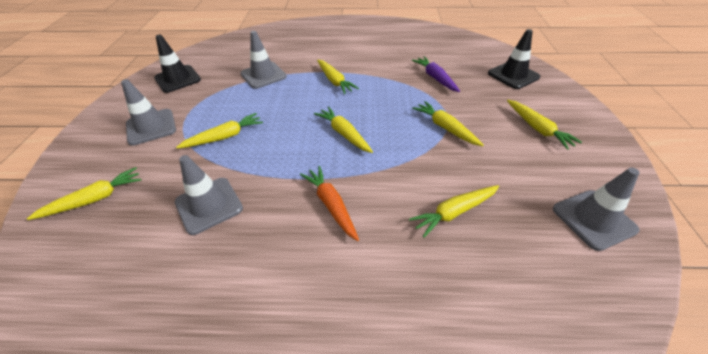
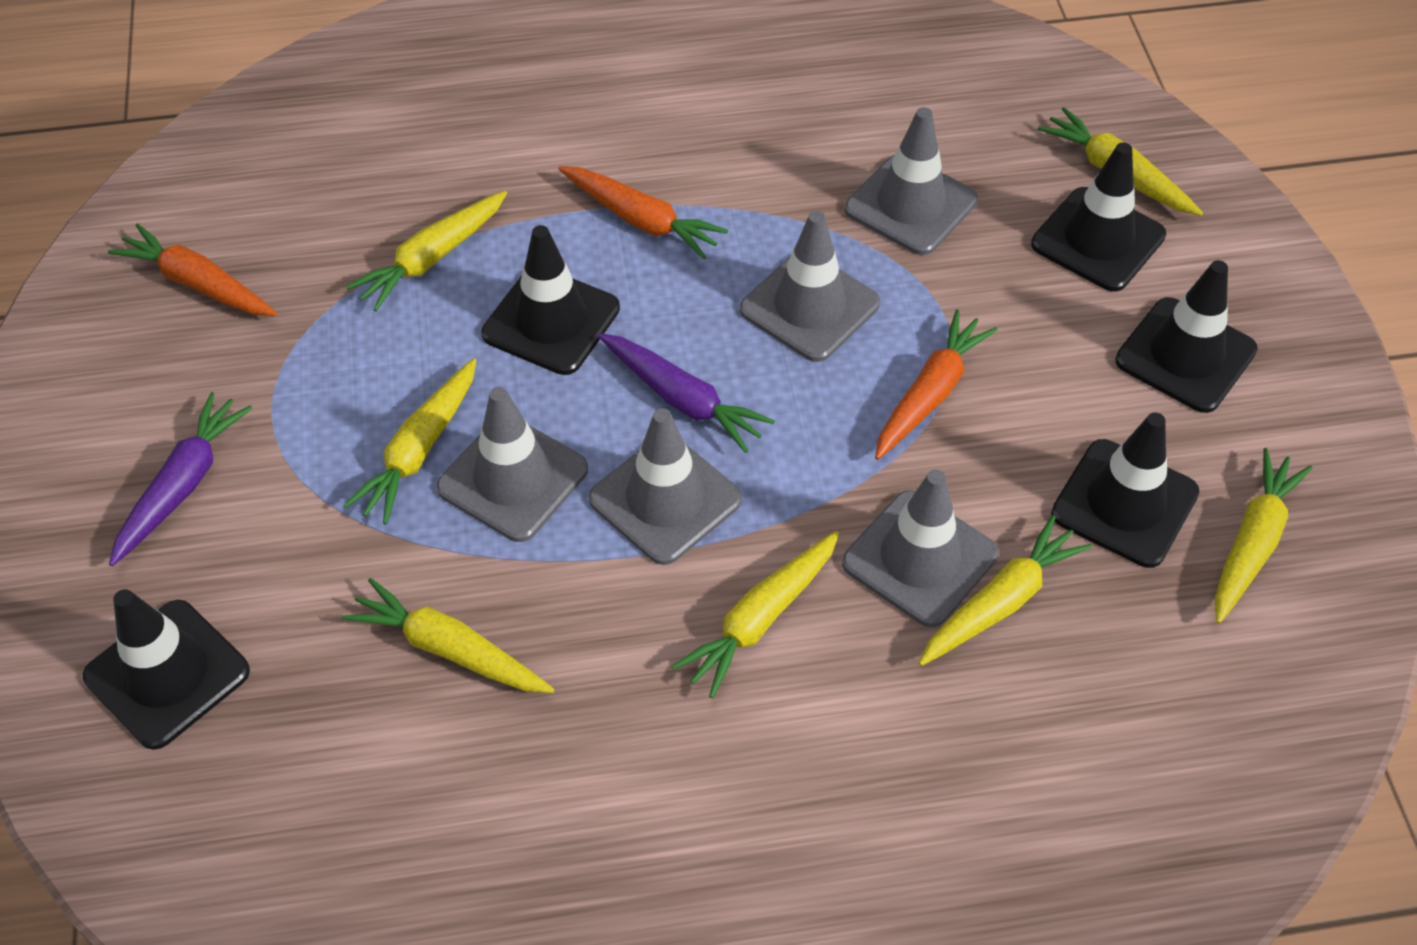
black traffic cone: 2 -> 5
grey traffic cone: 4 -> 5
orange carrot: 1 -> 3
purple carrot: 1 -> 2

